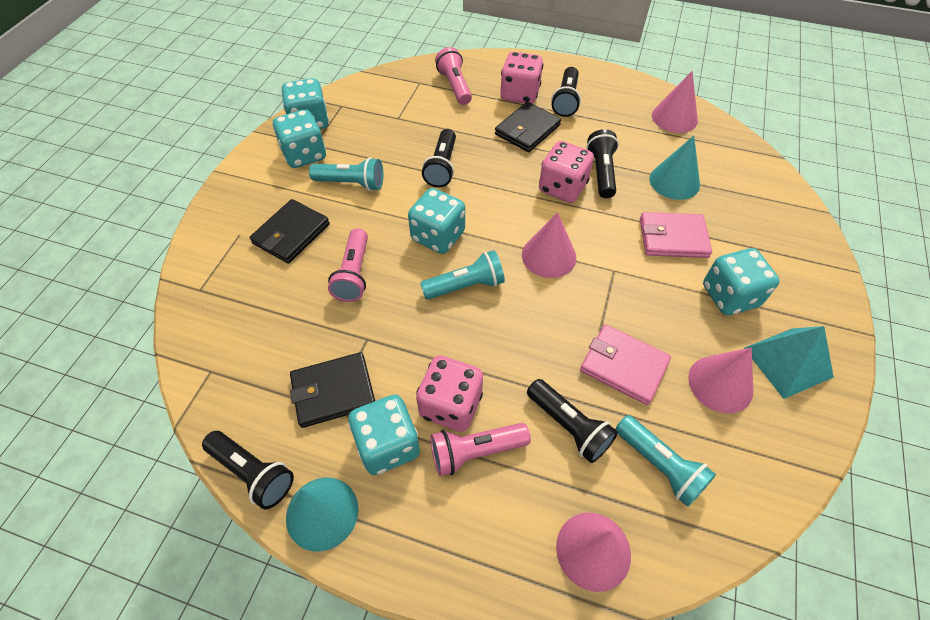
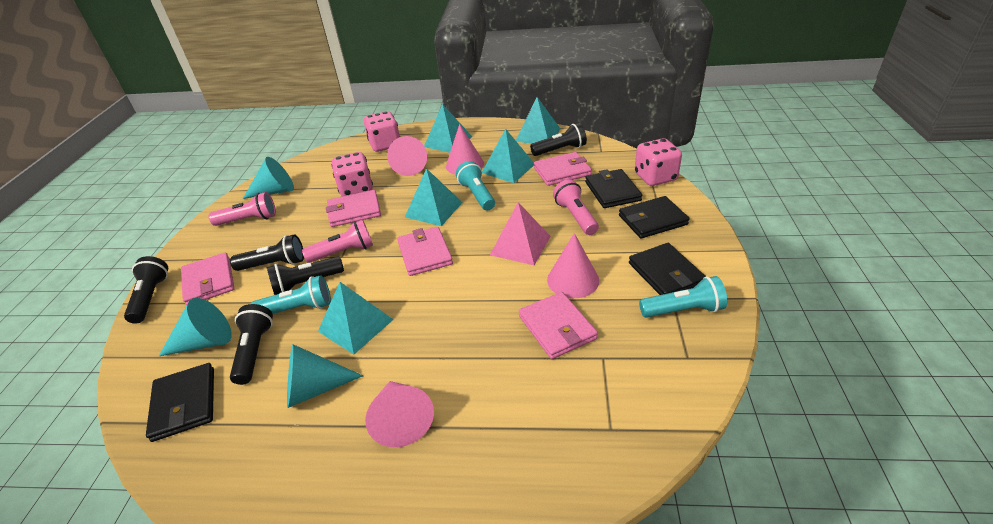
black wallet: 3 -> 4
pink pyramid: 0 -> 1
pink wallet: 2 -> 5
turquoise cone: 2 -> 3
turquoise dice: 5 -> 0
turquoise pyramid: 1 -> 5

